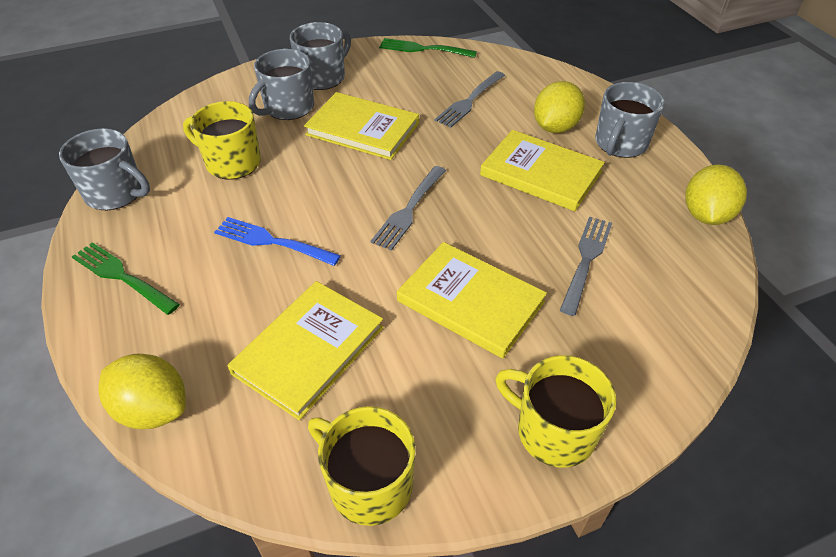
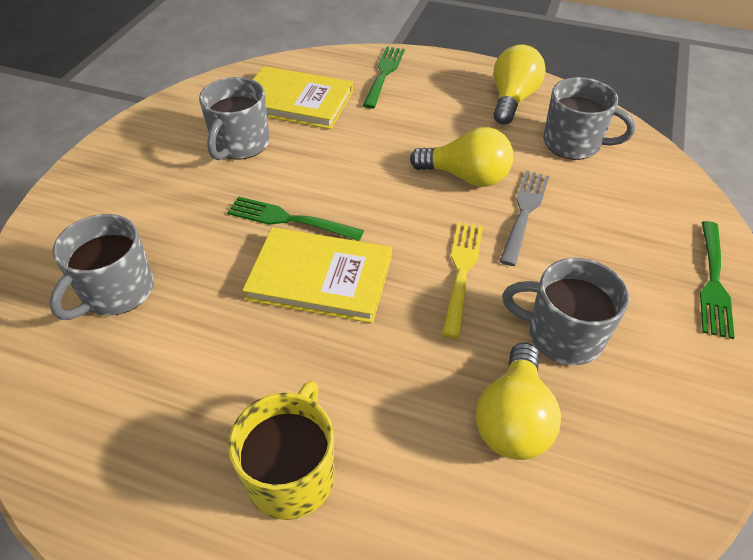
blue fork: 1 -> 0
green fork: 2 -> 3
grey fork: 3 -> 1
yellow book: 4 -> 2
yellow fork: 0 -> 1
yellow lemon: 3 -> 0
yellow light bulb: 0 -> 3
yellow mug: 3 -> 1

